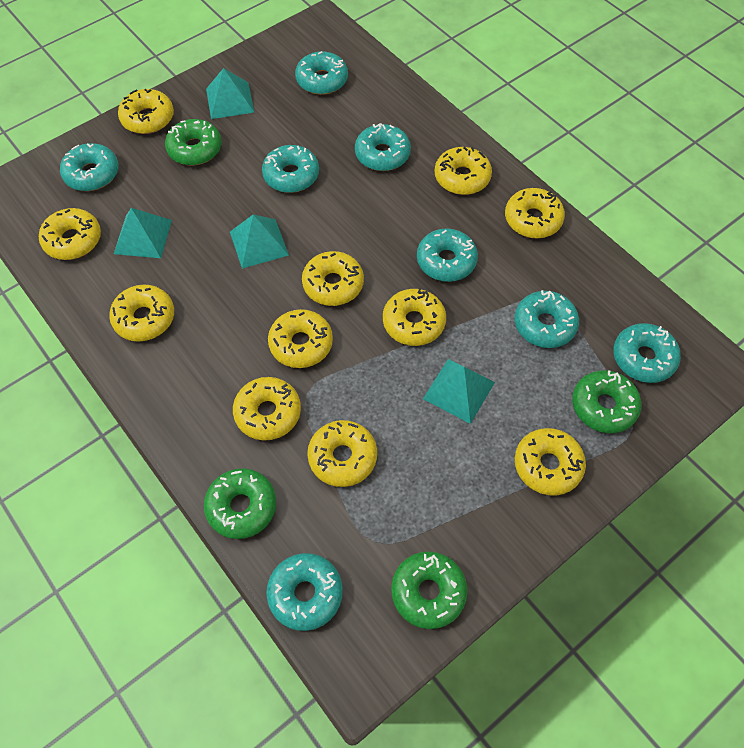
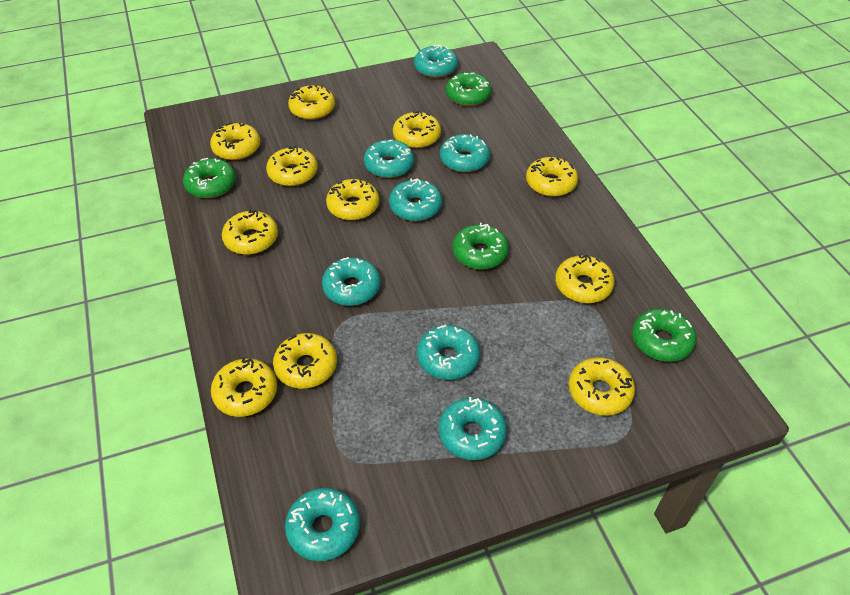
turquoise pyramid: 4 -> 0

